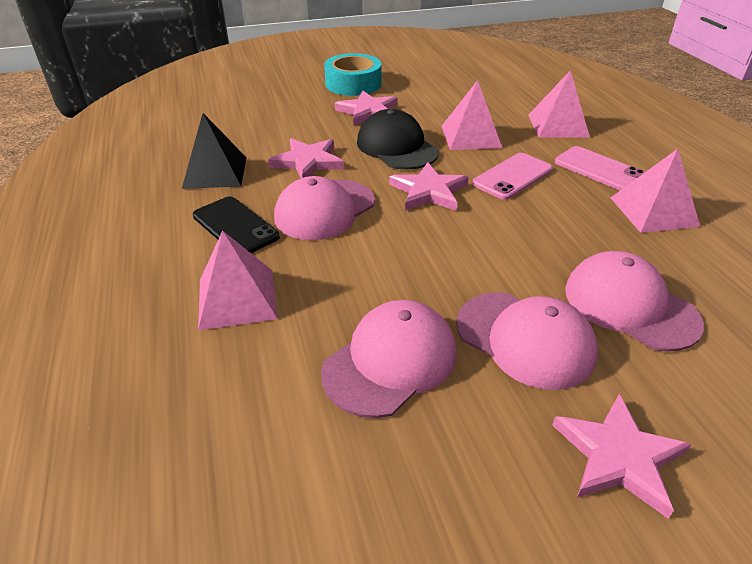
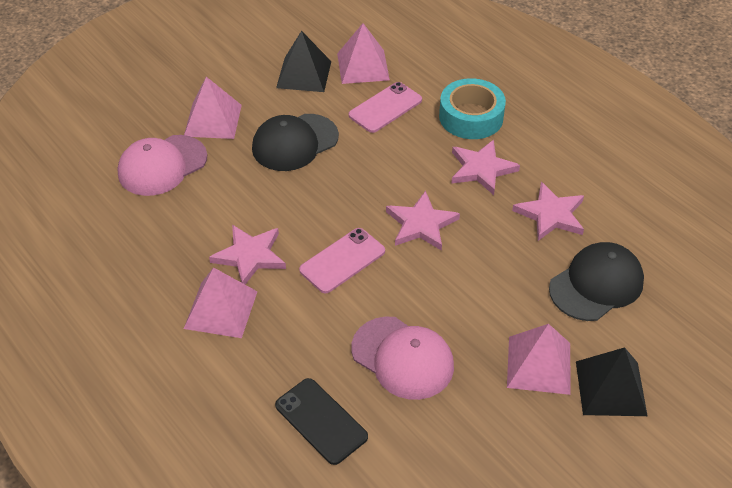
black cap: 1 -> 2
black pyramid: 1 -> 2
pink cap: 4 -> 2

